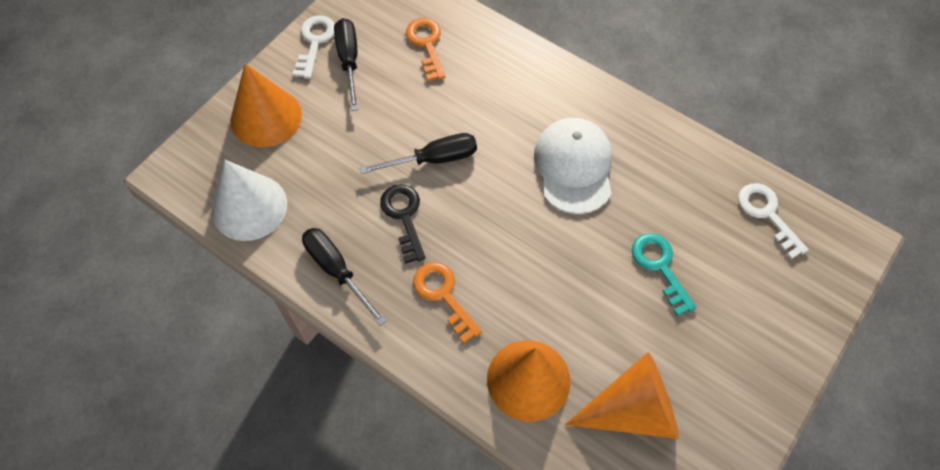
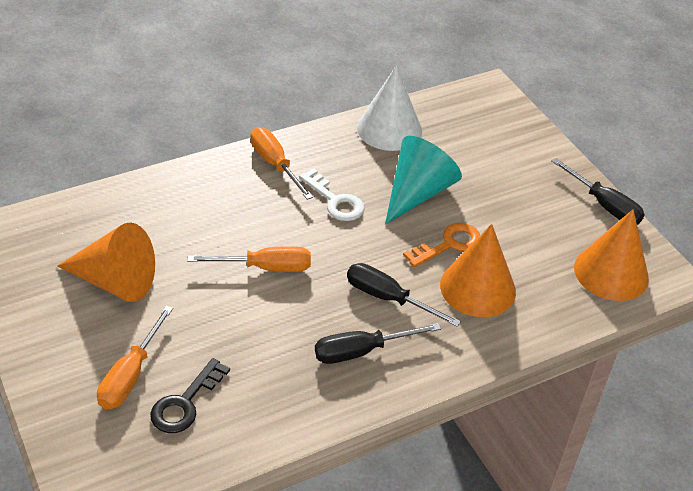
orange key: 2 -> 1
orange screwdriver: 0 -> 3
turquoise cone: 0 -> 1
turquoise key: 1 -> 0
white cap: 1 -> 0
white key: 2 -> 1

